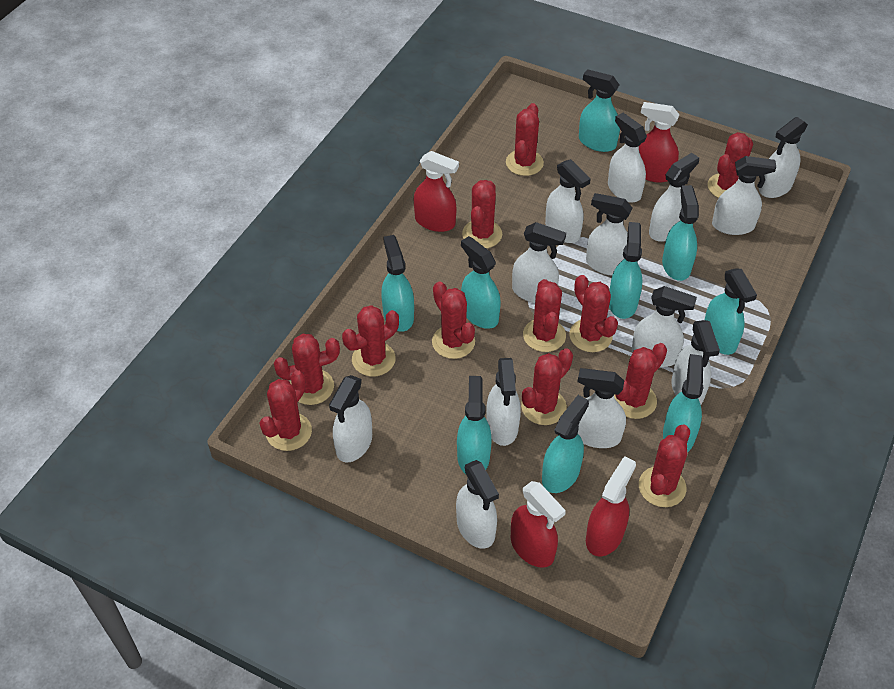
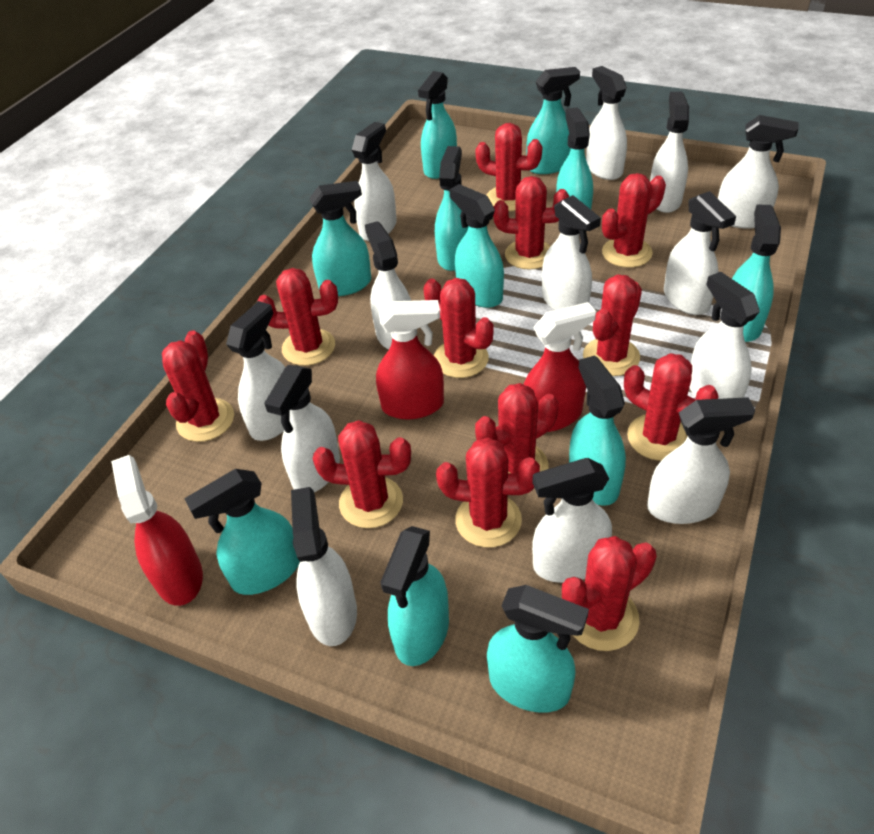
red spray bottle: 4 -> 3
turquoise spray bottle: 9 -> 11

